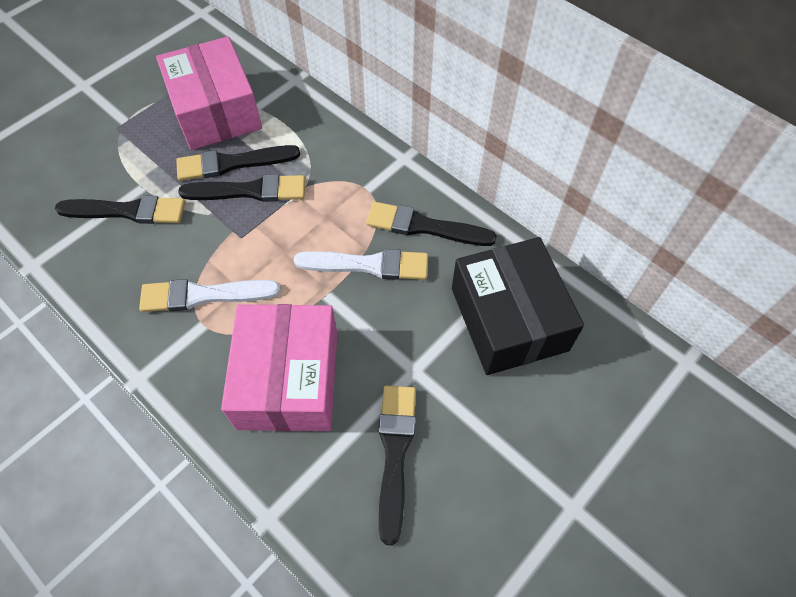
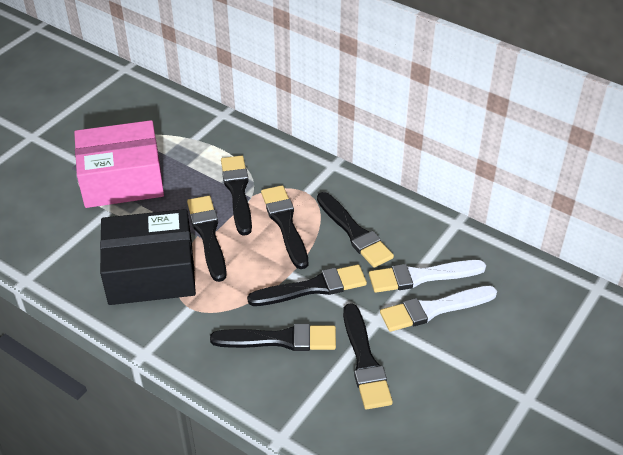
black brush: 5 -> 7
pink box: 2 -> 1

